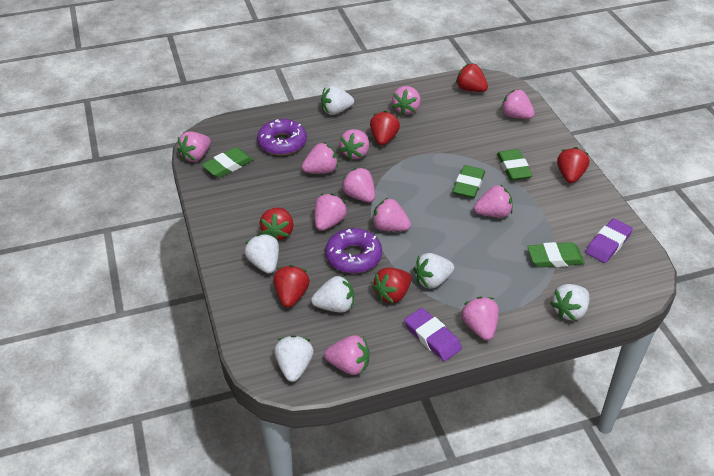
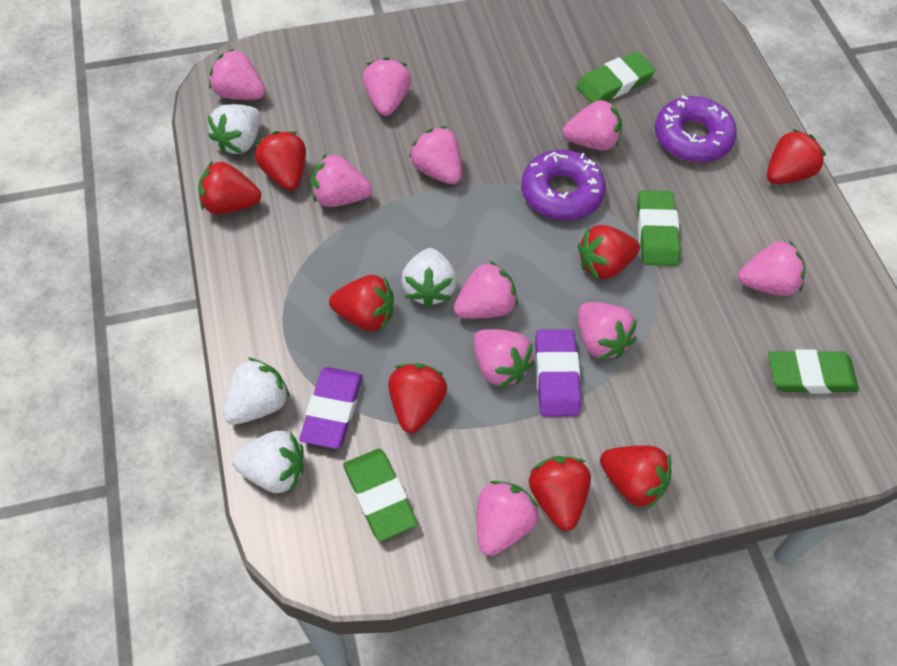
pink strawberry: 11 -> 10
red strawberry: 6 -> 8
white strawberry: 6 -> 4

